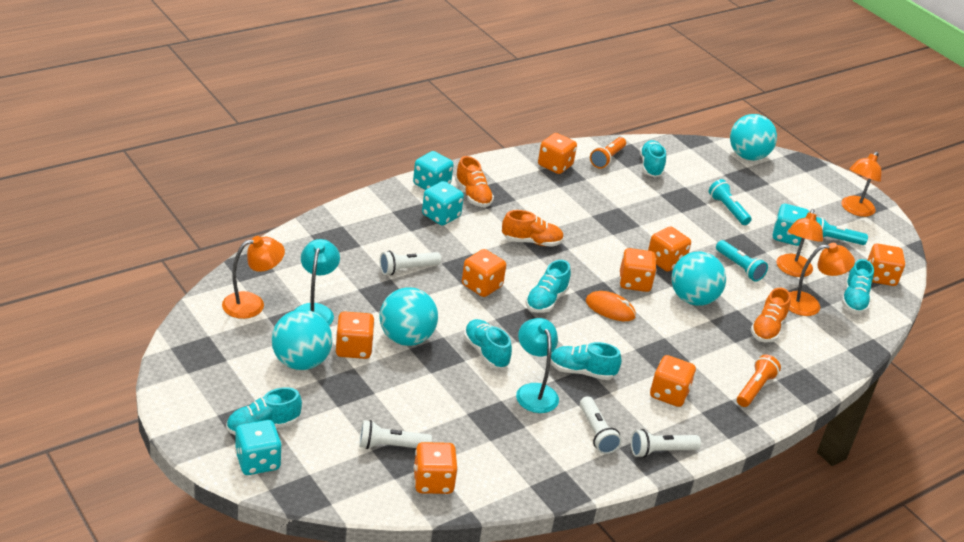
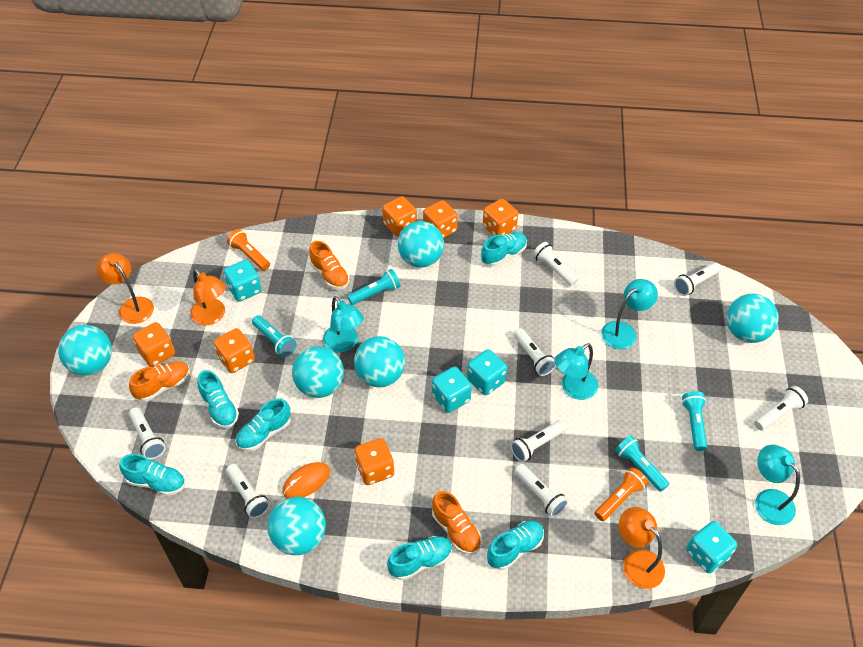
orange dice: 8 -> 6
orange lamp: 4 -> 3
turquoise ball: 4 -> 6
turquoise flashlight: 3 -> 4
turquoise lamp: 2 -> 4
white flashlight: 4 -> 8

